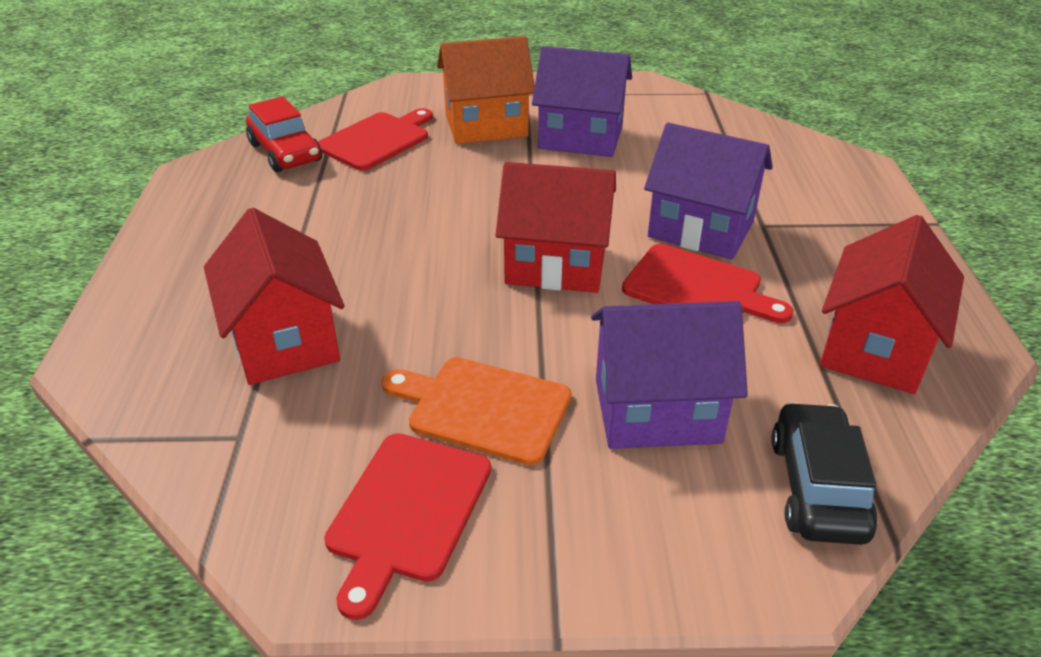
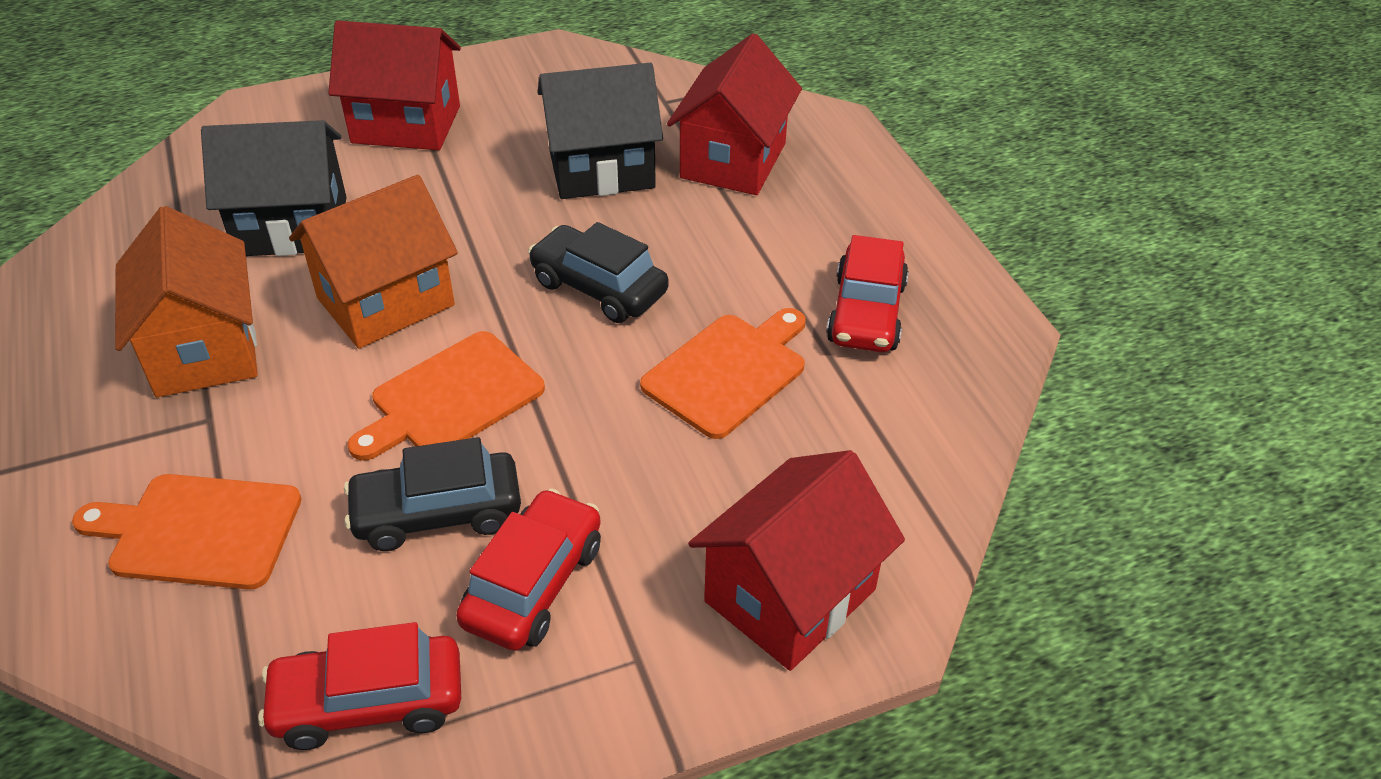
black car: 1 -> 2
black house: 0 -> 2
orange cutting board: 1 -> 3
orange house: 1 -> 2
purple house: 3 -> 0
red car: 1 -> 3
red cutting board: 3 -> 0

